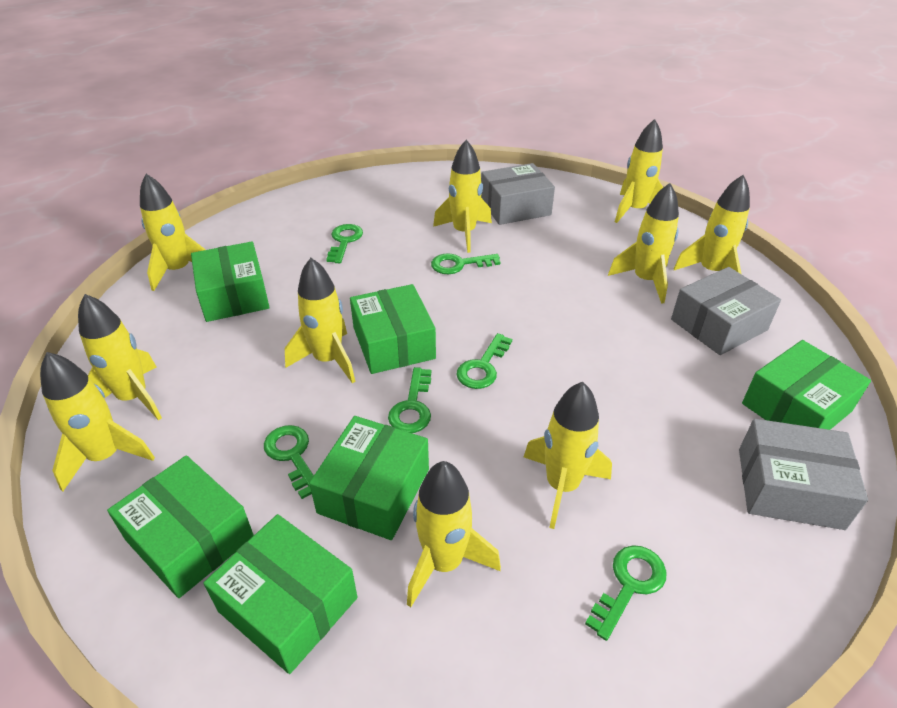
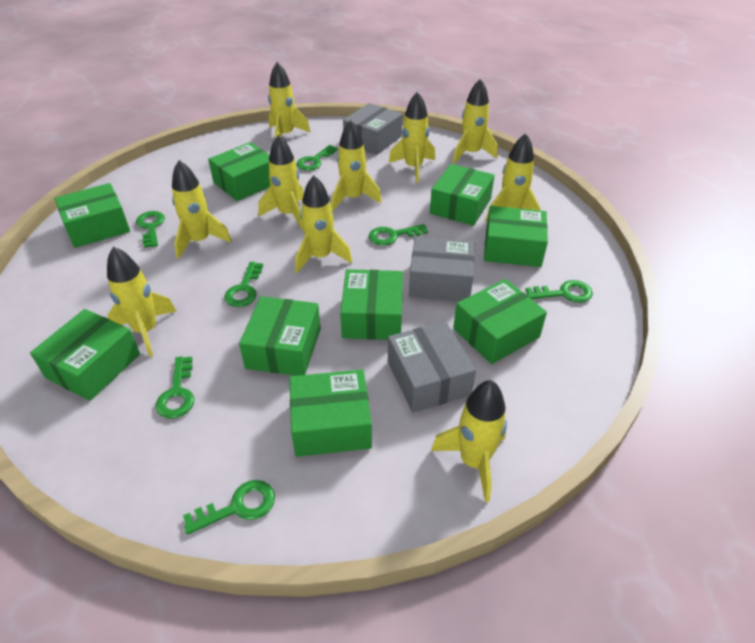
green box: 6 -> 9
green key: 6 -> 7

